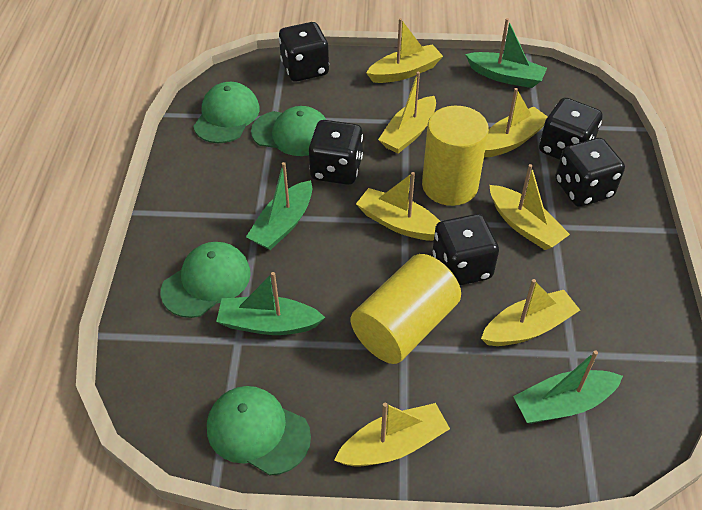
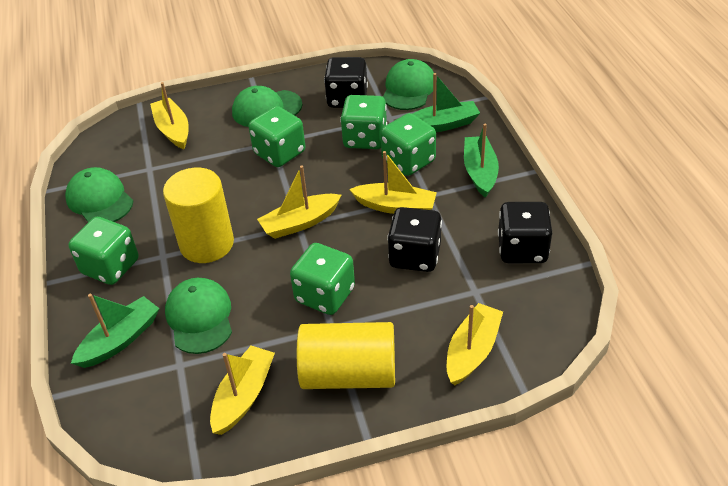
black dice: 5 -> 3
green boat: 4 -> 3
green dice: 0 -> 5
yellow boat: 7 -> 5

